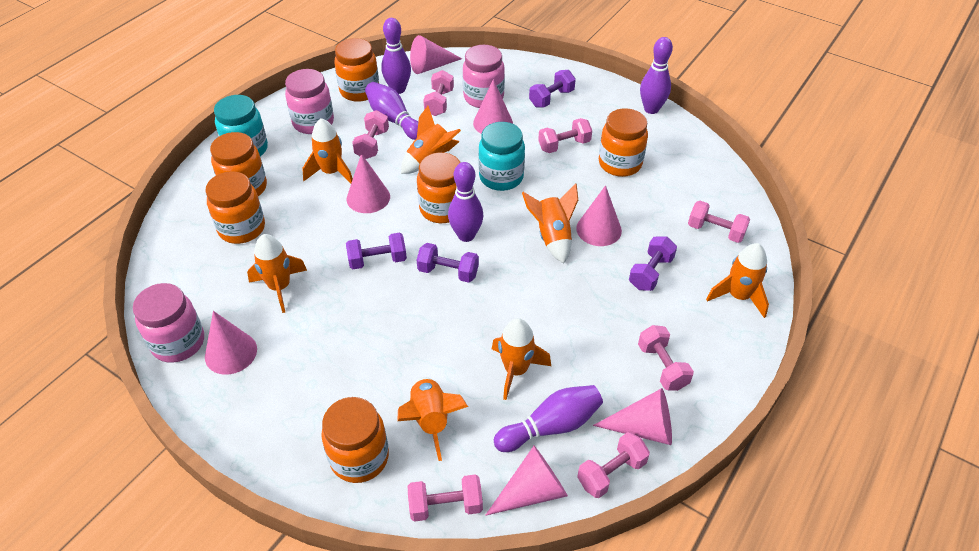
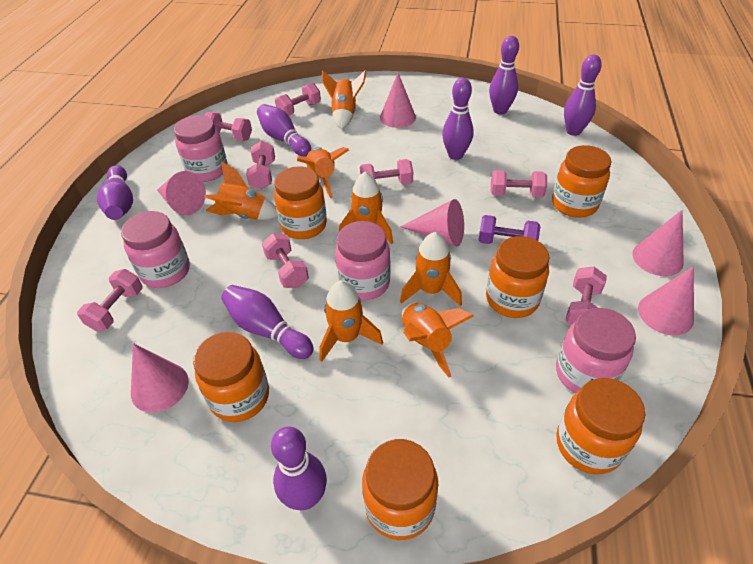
pink cone: 7 -> 6
pink dumbbell: 7 -> 8
pink jar: 3 -> 4
purple bowling pin: 5 -> 7
purple dumbbell: 4 -> 1
turquoise jar: 2 -> 0

